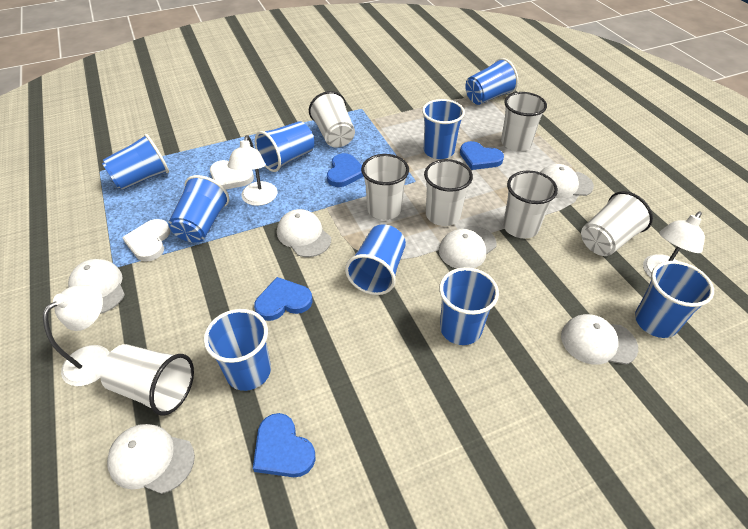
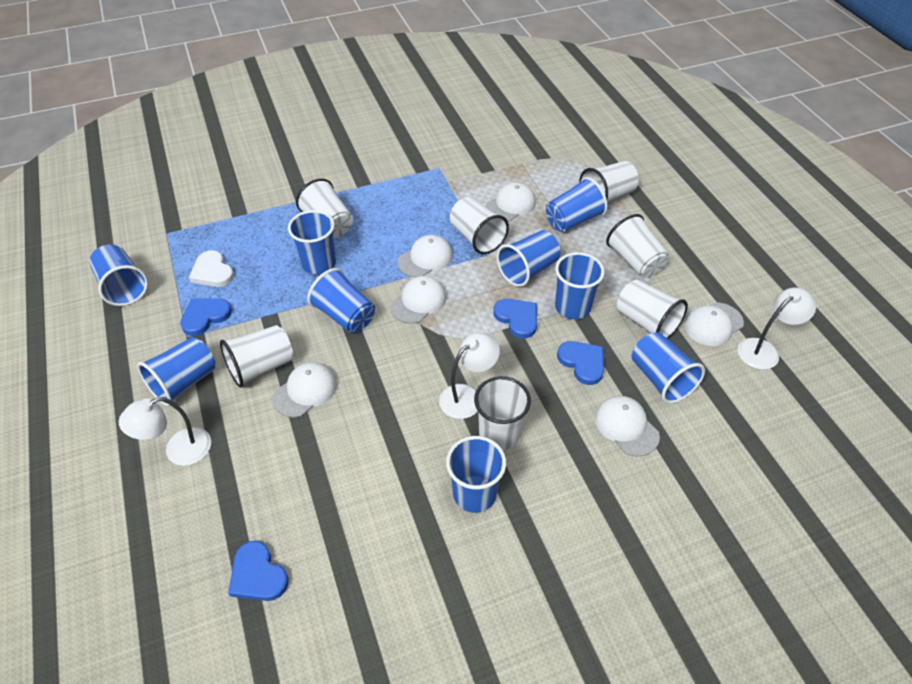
white heart: 2 -> 1

